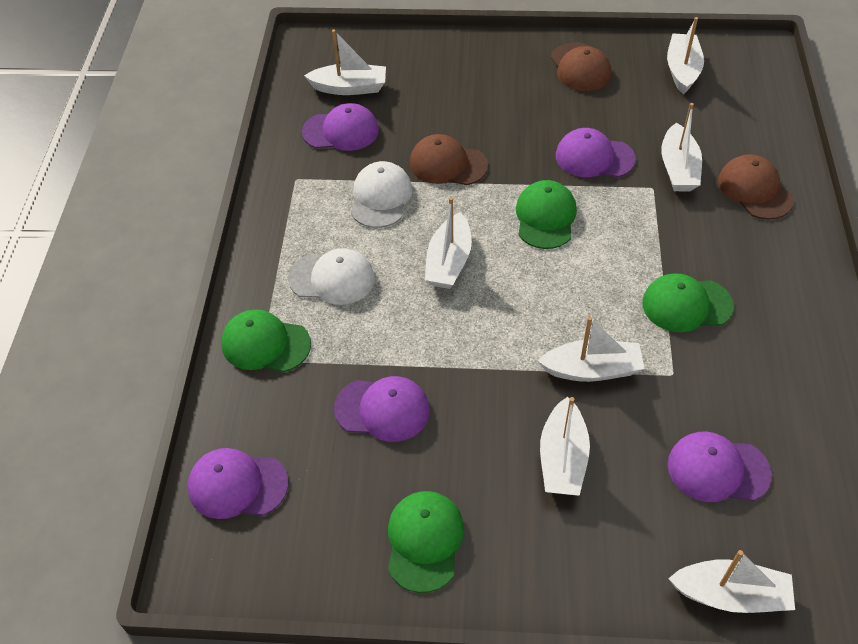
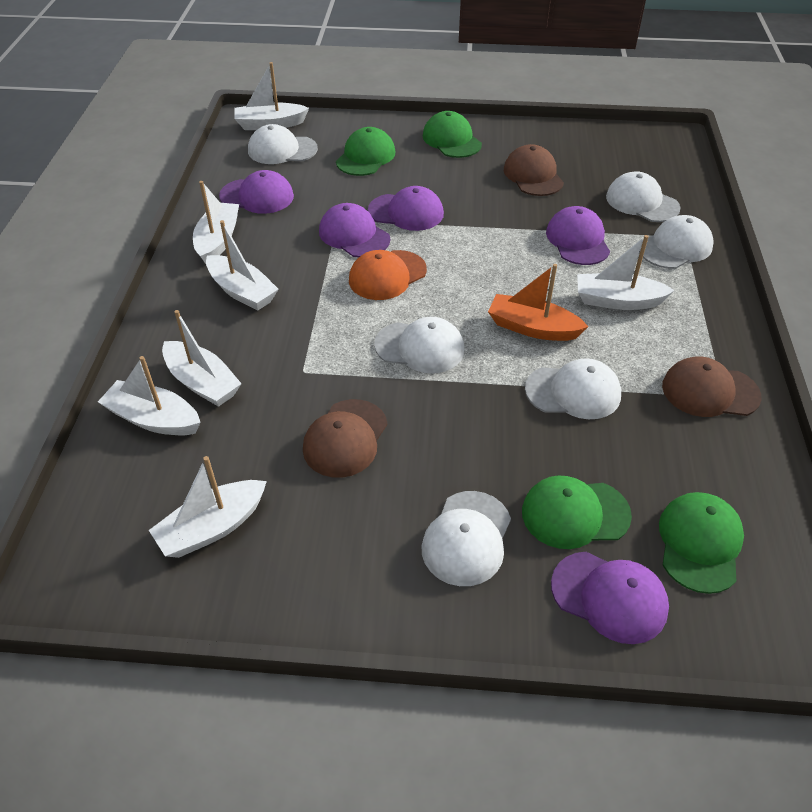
orange boat: 0 -> 1
orange cap: 0 -> 1
white cap: 2 -> 6

